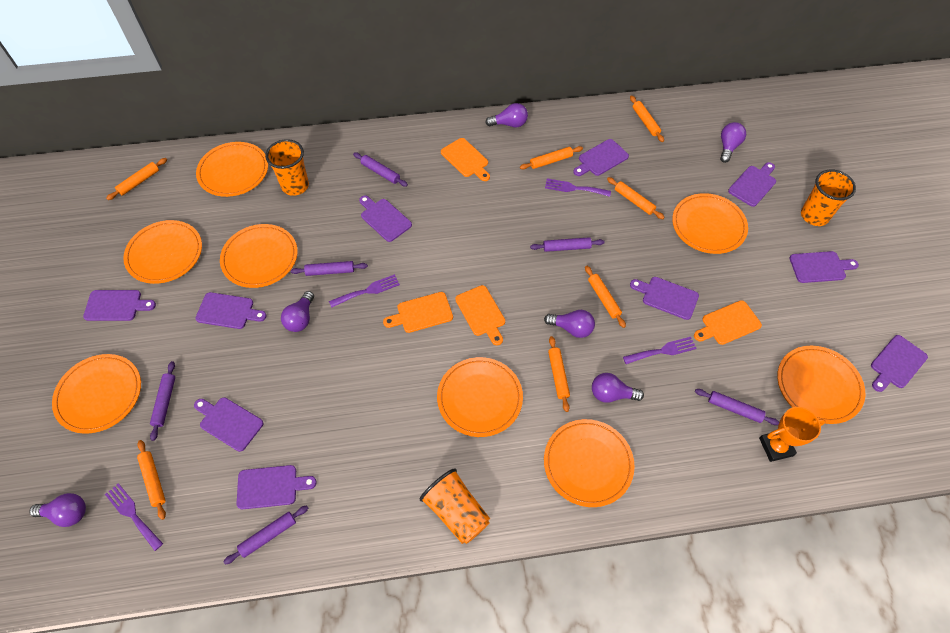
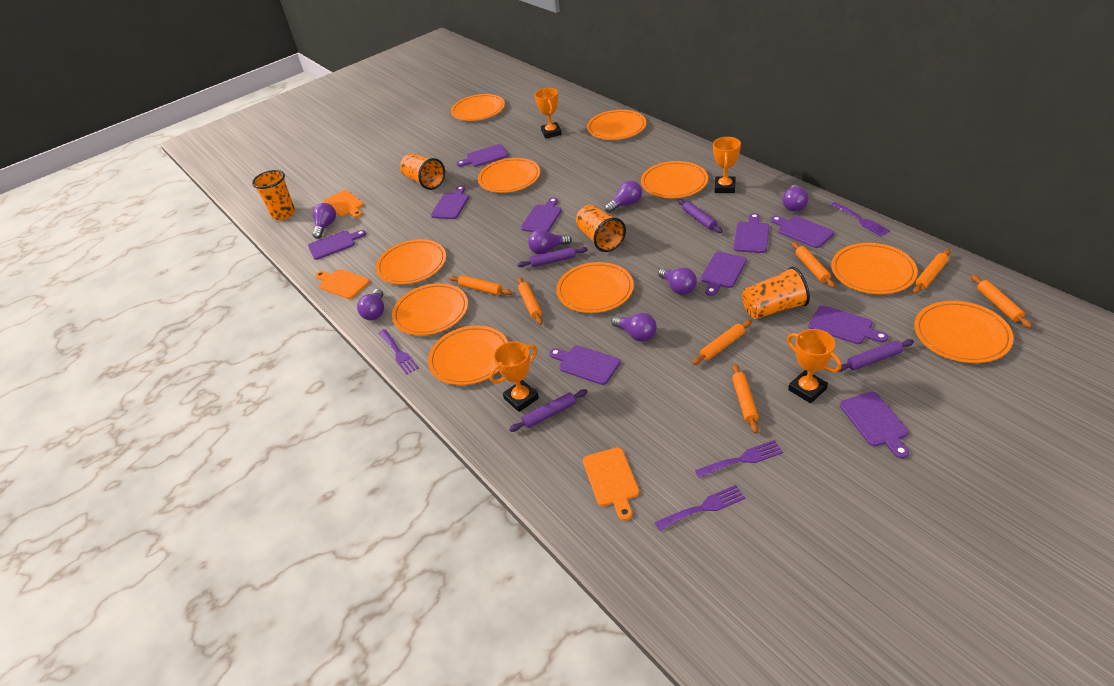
orange cup: 3 -> 4
orange cutting board: 4 -> 3
orange plate: 8 -> 10
orange trophy: 1 -> 4
purple light bulb: 6 -> 7
purple rolling pin: 6 -> 4

